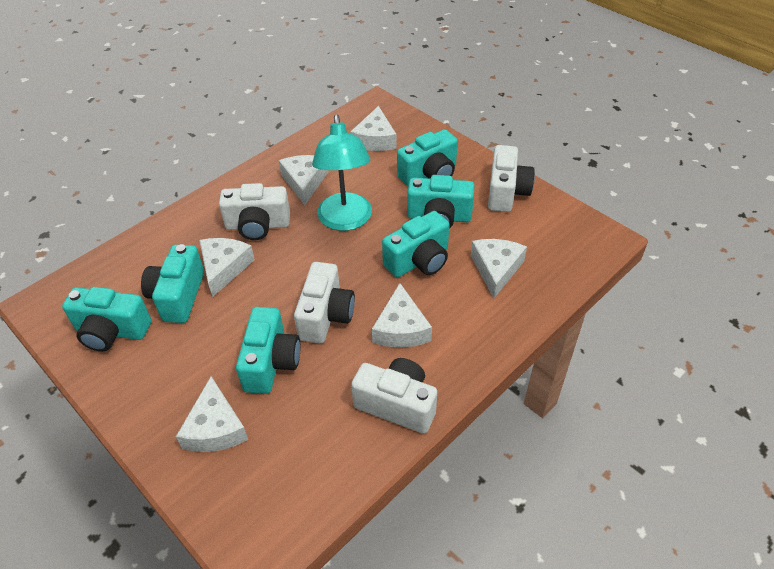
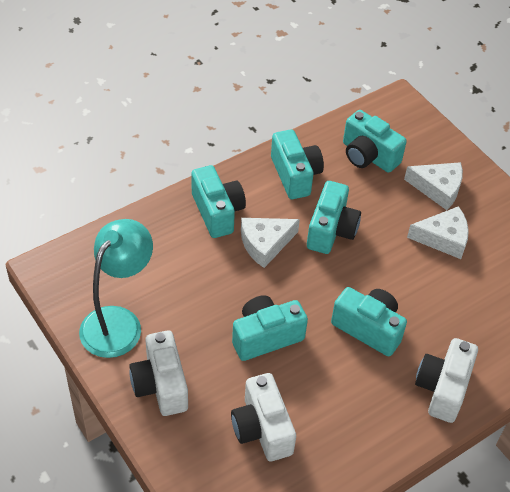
white camera: 4 -> 3
white cheese: 6 -> 3

